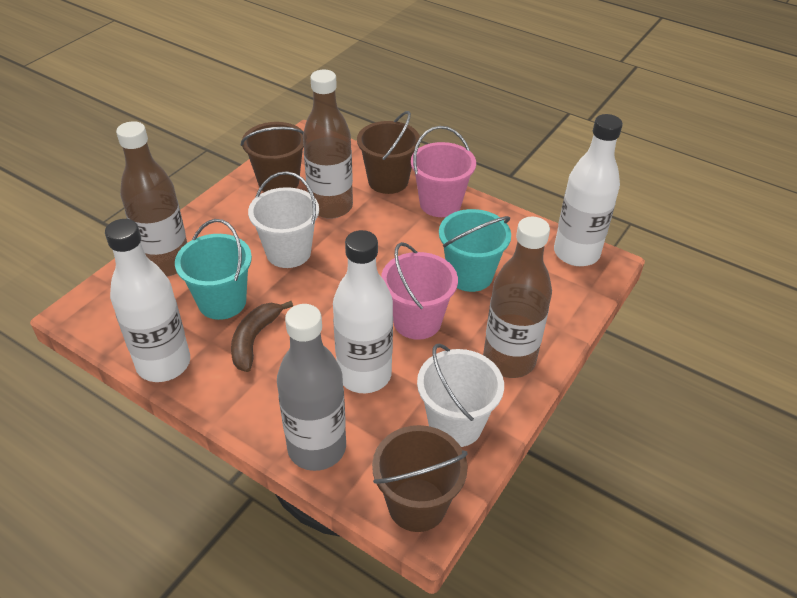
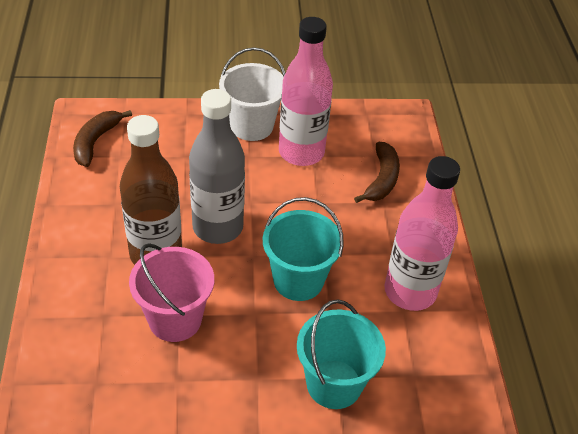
brown banana: 1 -> 2
brown bottle: 3 -> 1
brown bucket: 3 -> 0
pink bottle: 0 -> 2
pink bucket: 2 -> 1
white bottle: 3 -> 0
white bucket: 2 -> 1

